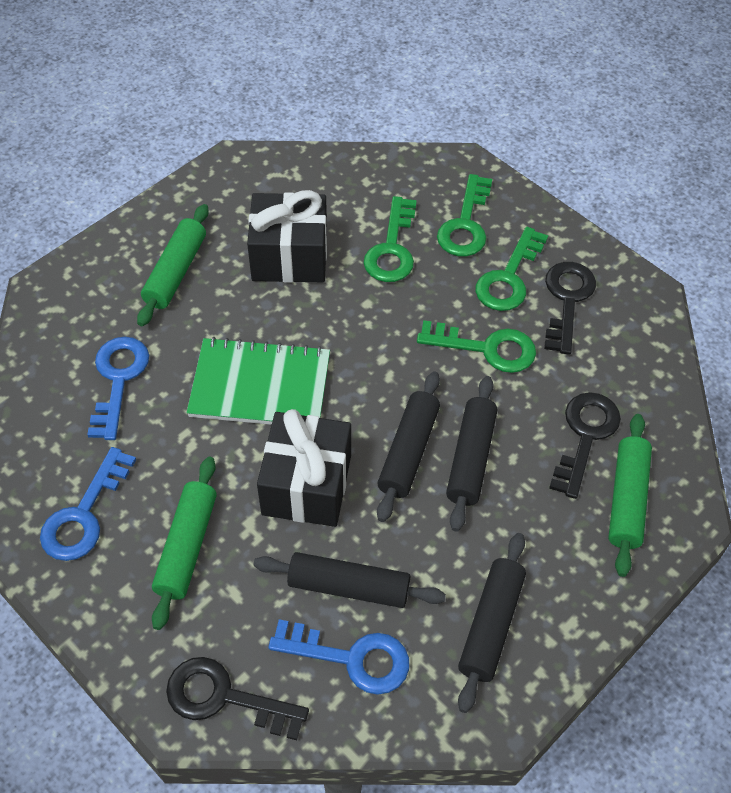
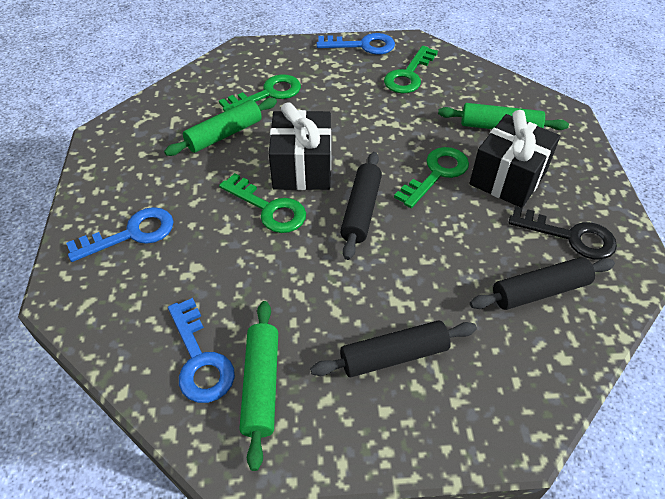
black key: 3 -> 1
black rolling pin: 4 -> 3
green notebook: 1 -> 0

